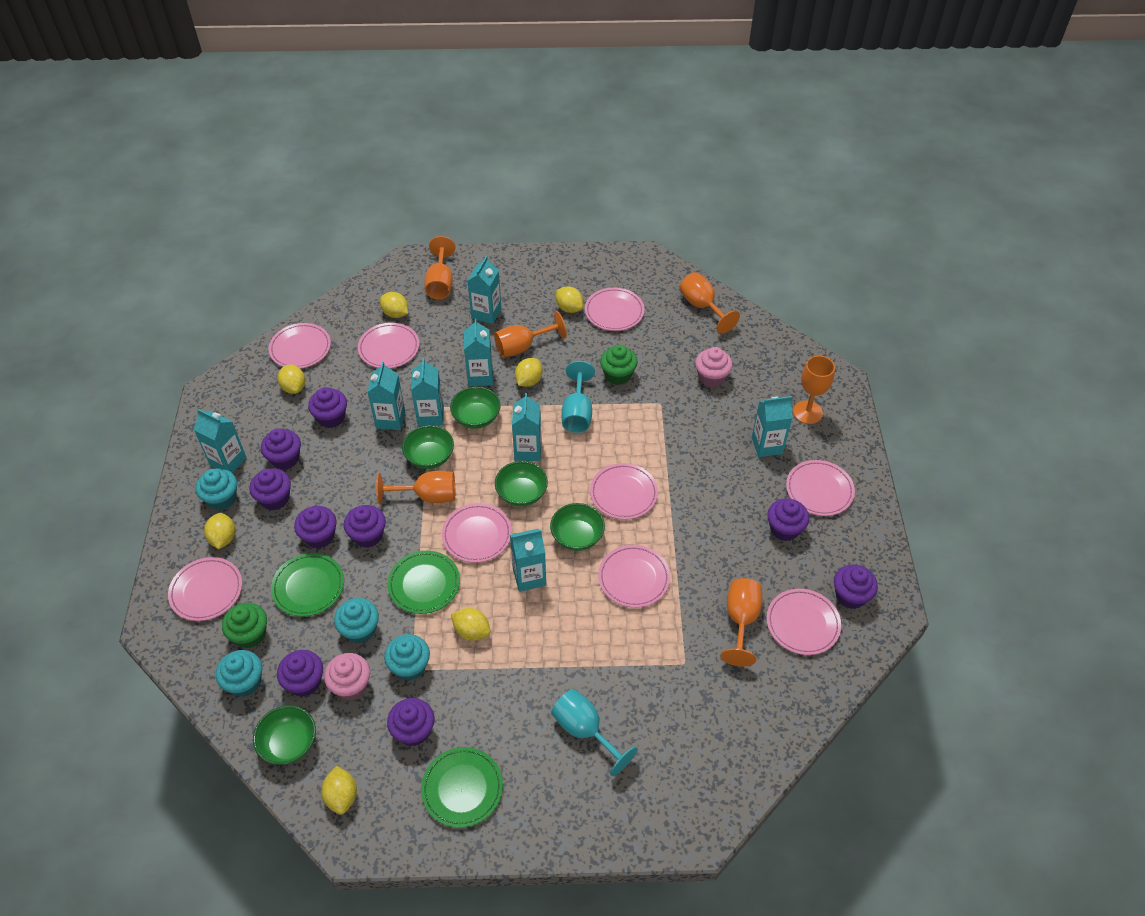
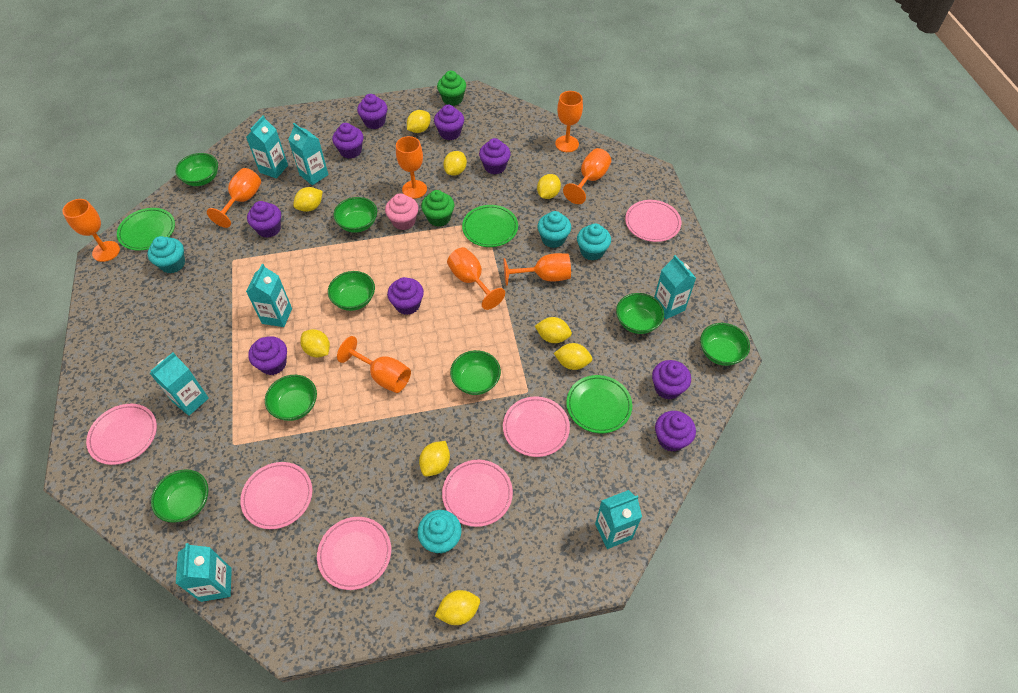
green bowl: 5 -> 8
orange goblet: 6 -> 8
pink cupcake: 2 -> 1
pink plate: 9 -> 6
turquoise carton: 8 -> 7
turquoise goblet: 2 -> 0
yellow lemon: 7 -> 9

